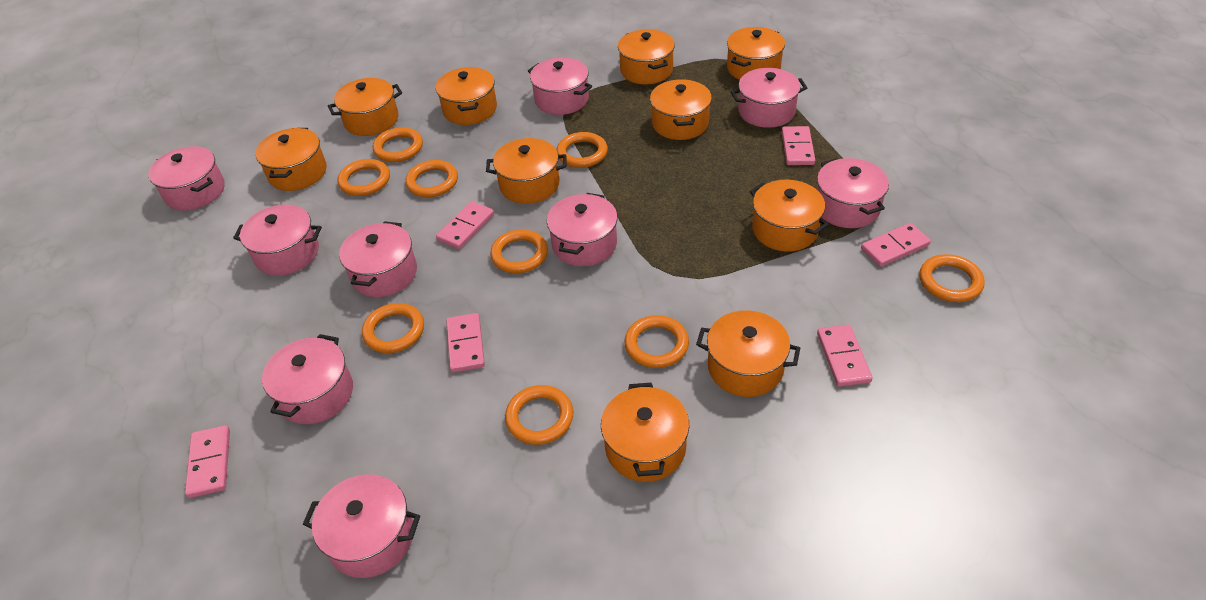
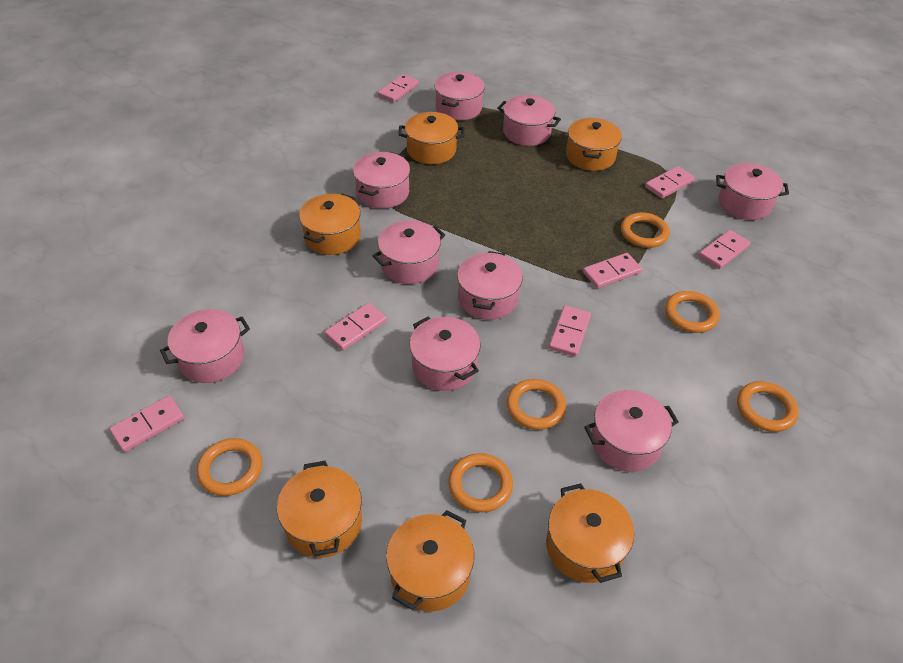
orange pot: 10 -> 6
orange ring: 9 -> 6
pink domino: 6 -> 7

